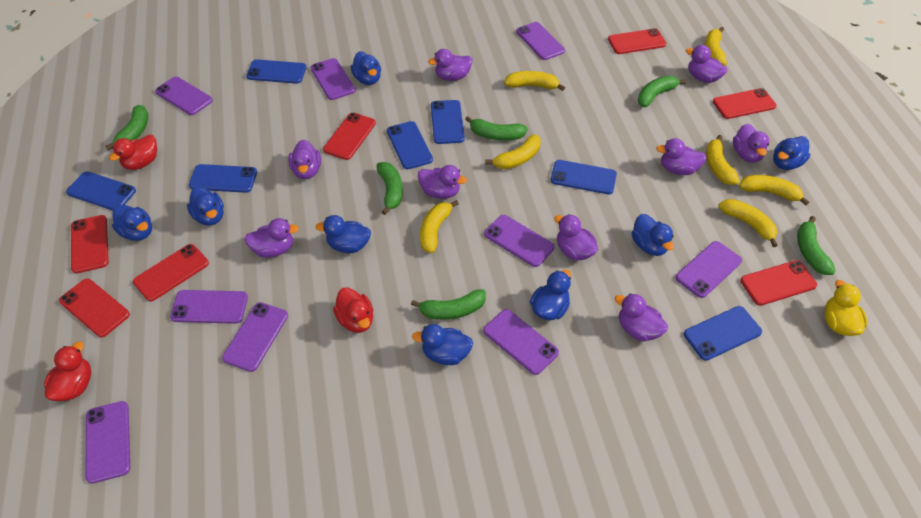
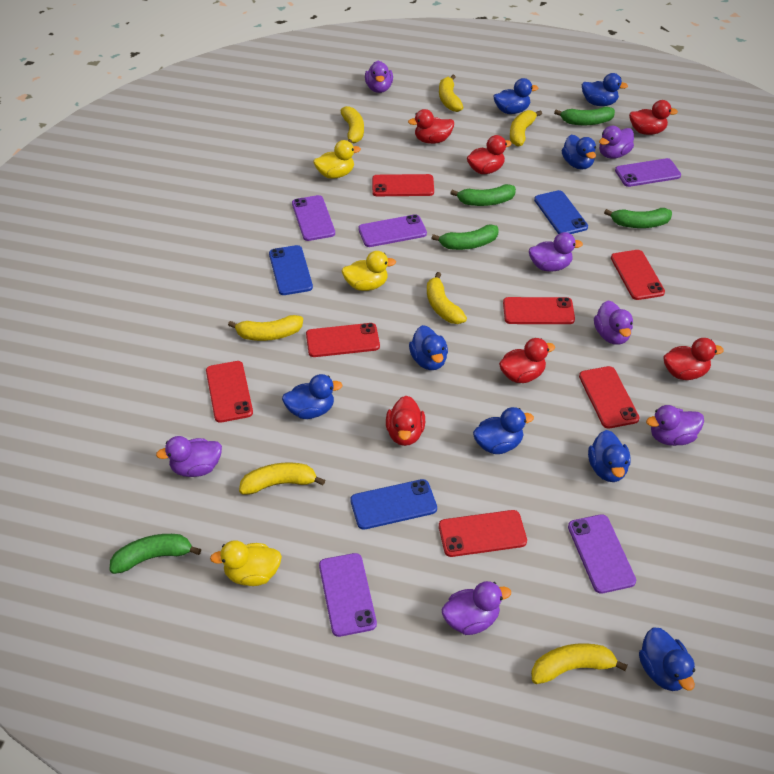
blue phone: 7 -> 3
green banana: 6 -> 5
purple duck: 9 -> 7
purple phone: 9 -> 5
red duck: 3 -> 6
yellow duck: 1 -> 3

